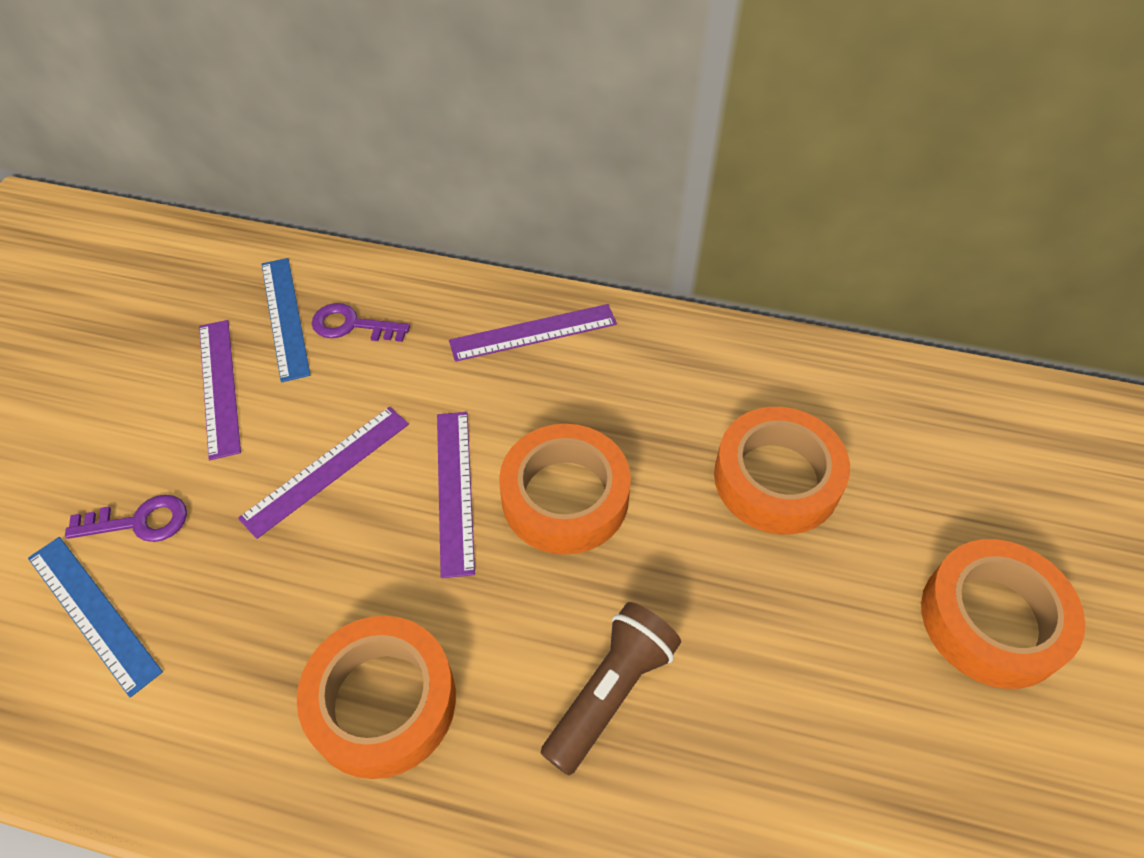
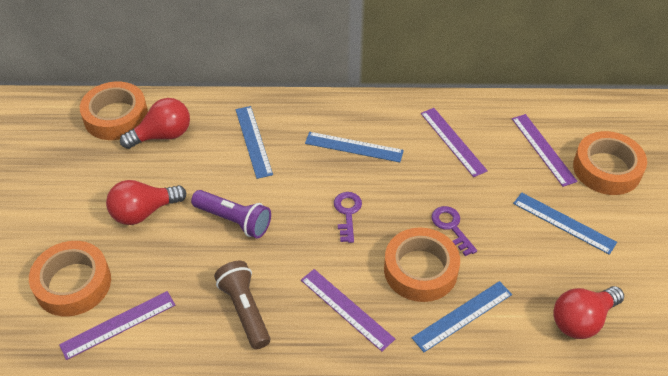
blue ruler: 2 -> 4
purple flashlight: 0 -> 1
red light bulb: 0 -> 3

